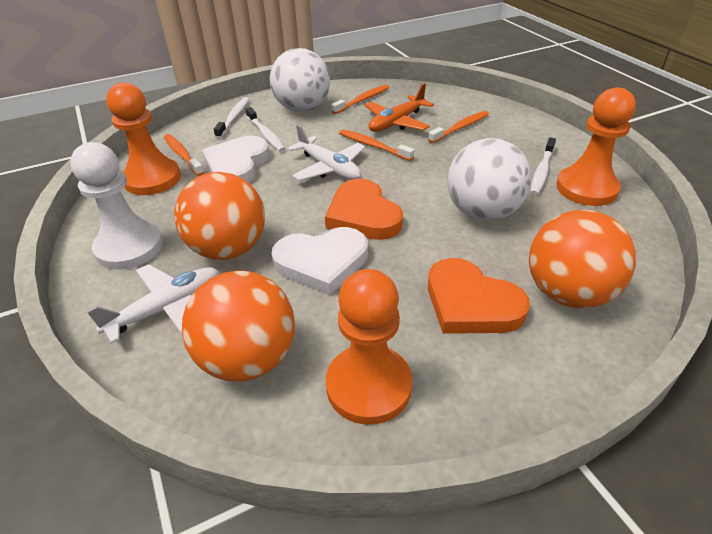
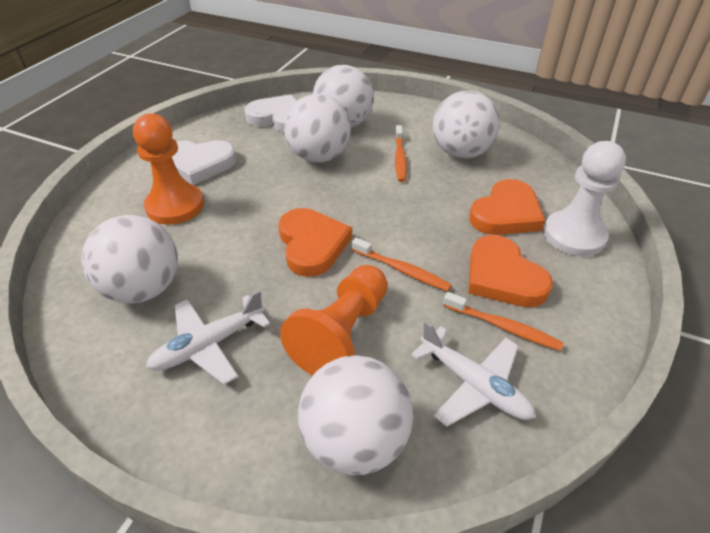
orange ball: 3 -> 0
orange heart: 2 -> 3
orange pawn: 3 -> 2
orange plane: 1 -> 0
orange toothbrush: 4 -> 3
white ball: 2 -> 5
white toothbrush: 3 -> 0

